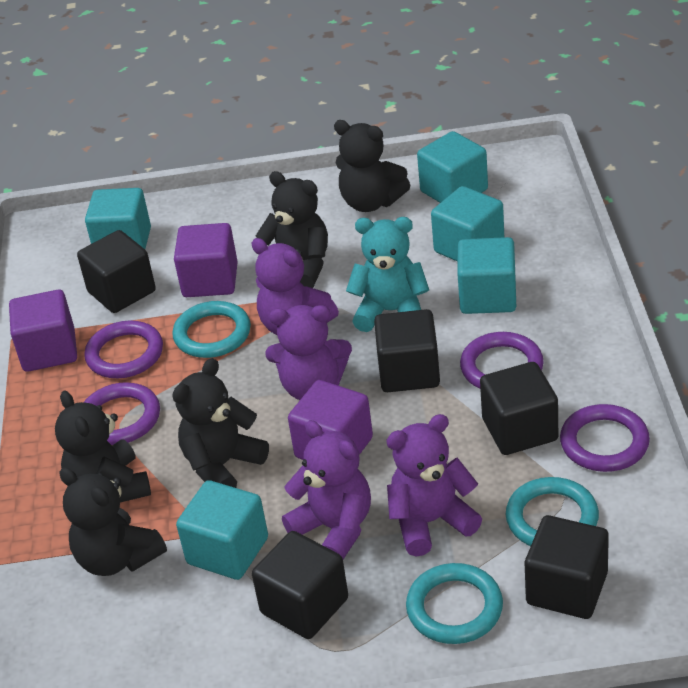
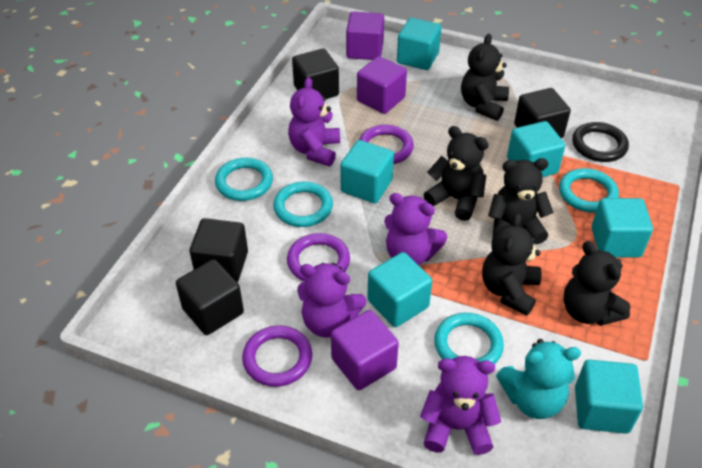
black cube: 5 -> 4
black ring: 0 -> 1
purple ring: 4 -> 3
turquoise cube: 5 -> 6
turquoise ring: 3 -> 4

